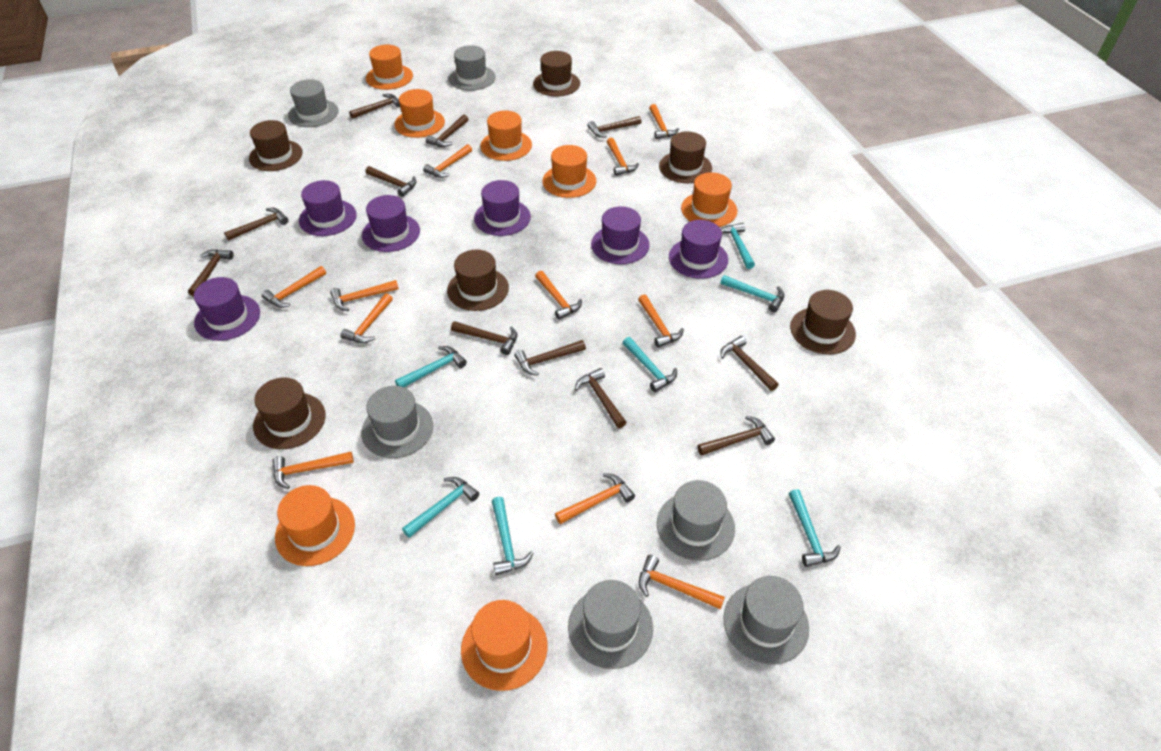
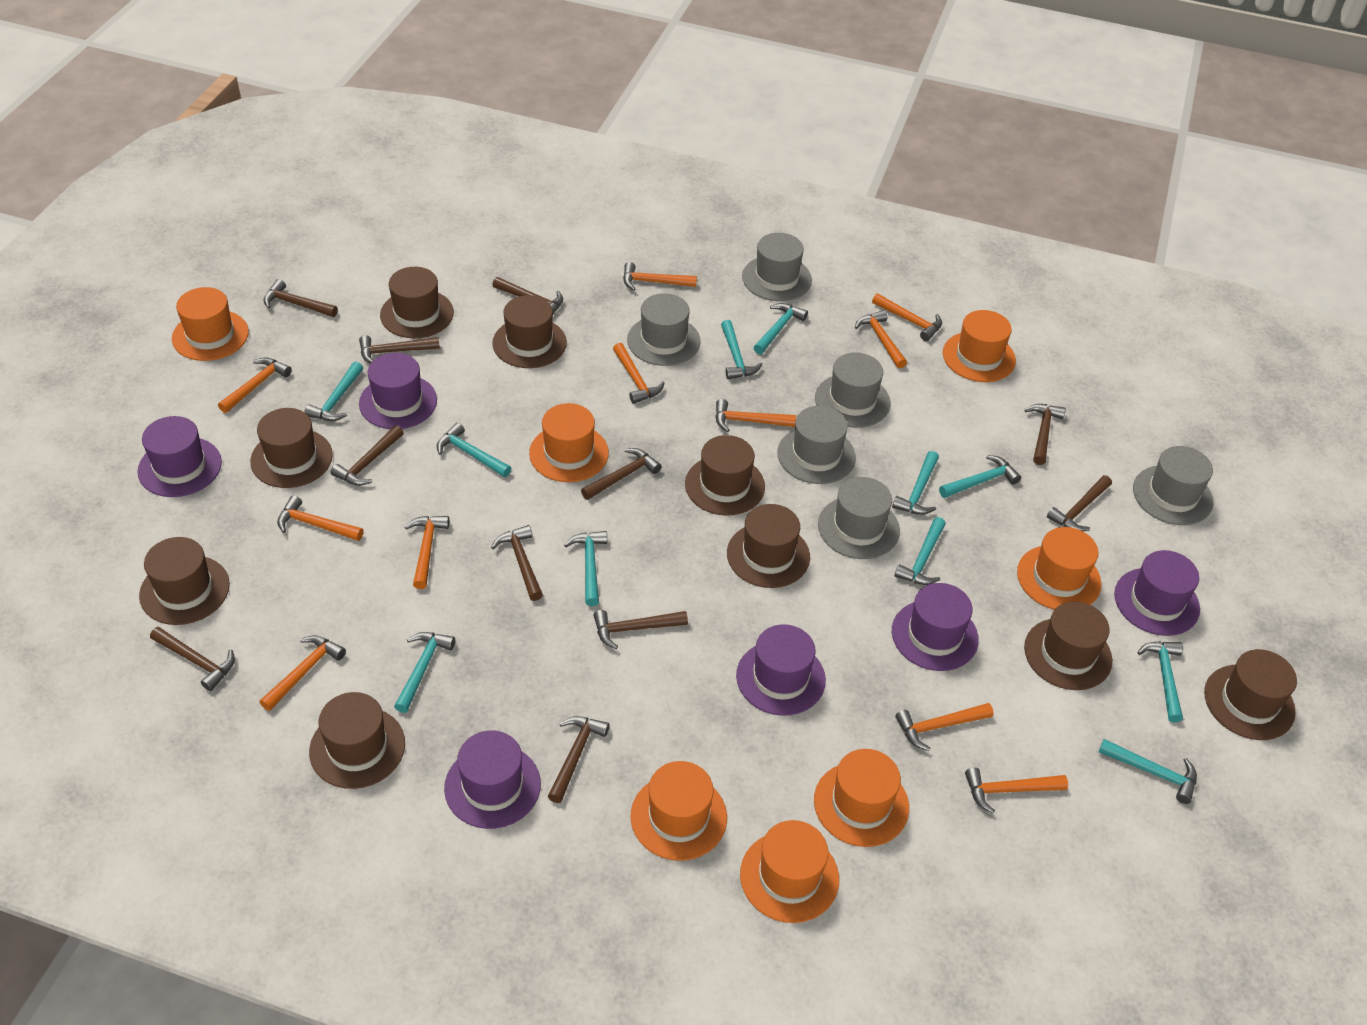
brown hat: 6 -> 9
turquoise hammer: 7 -> 11

